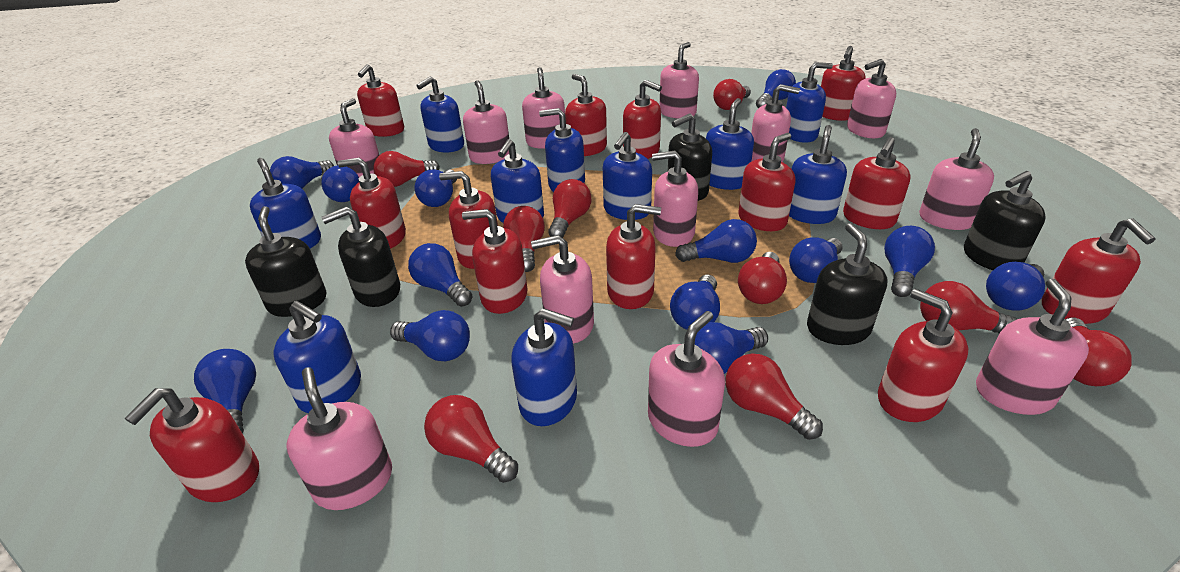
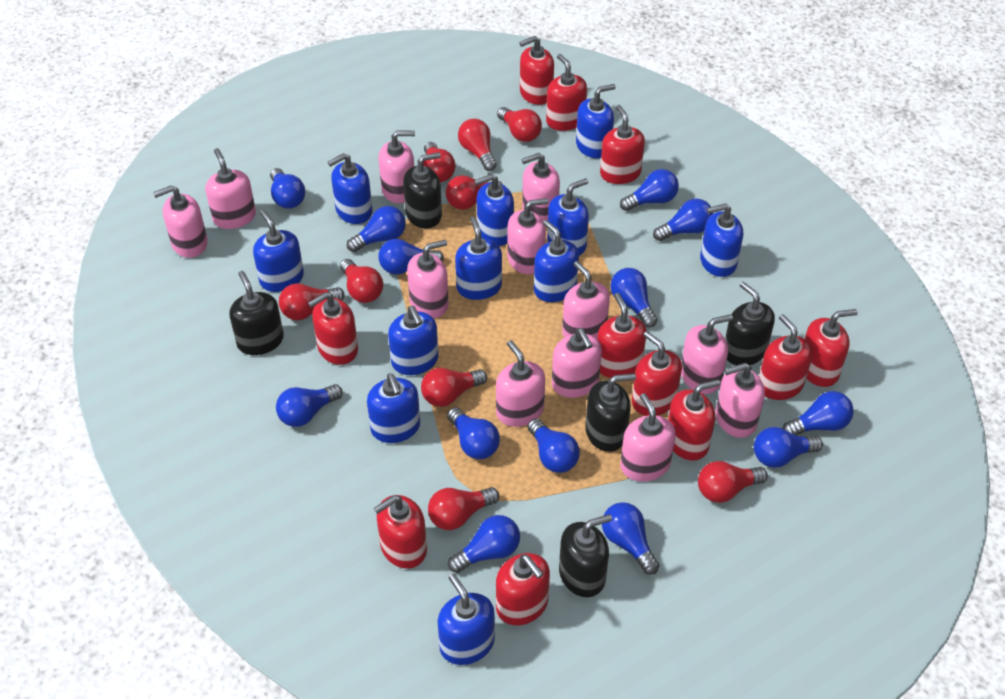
blue soap dispenser: 10 -> 11
red soap dispenser: 13 -> 11

